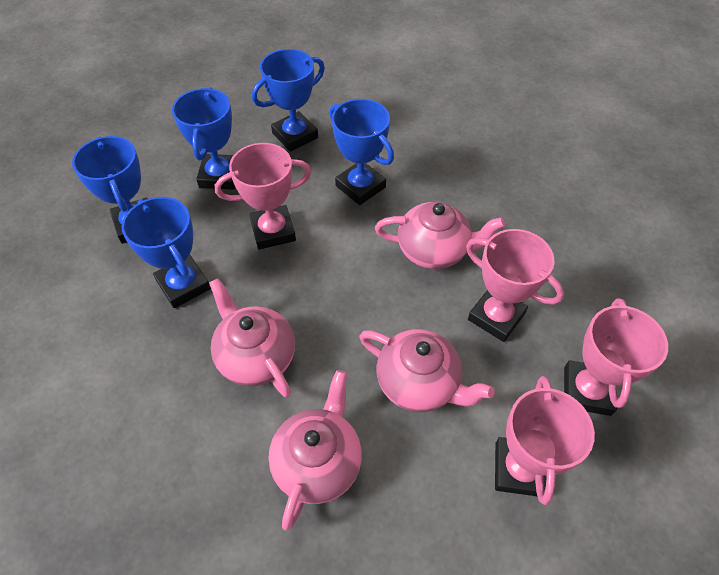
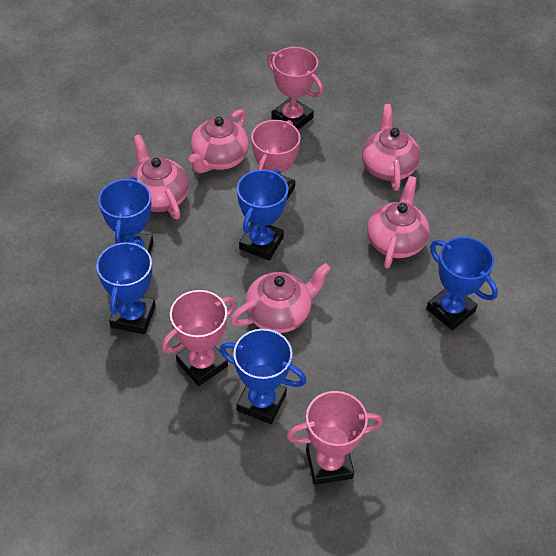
pink teapot: 4 -> 5

